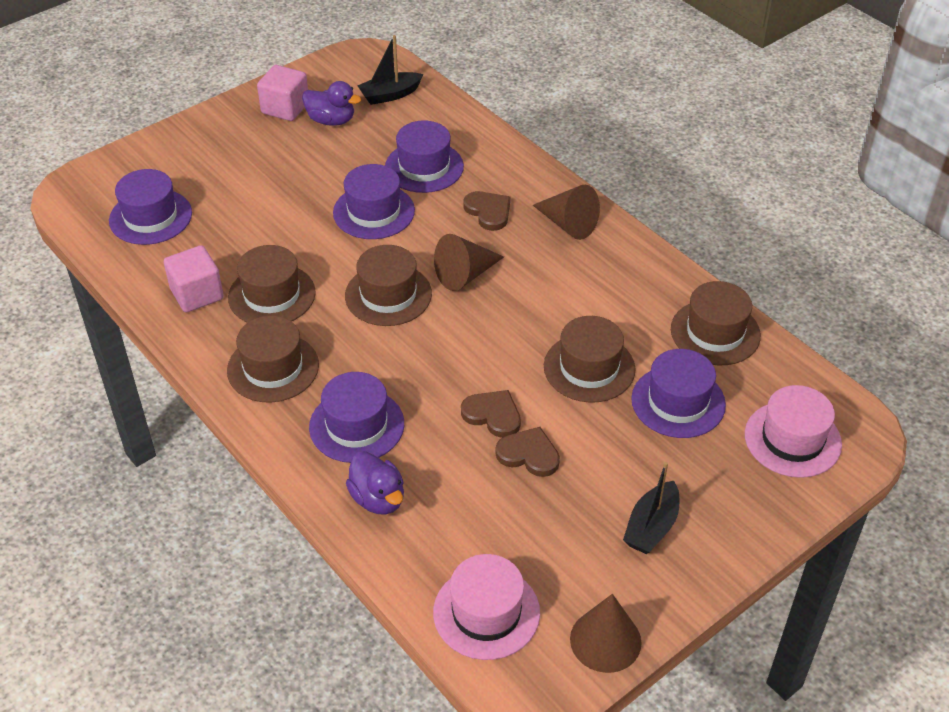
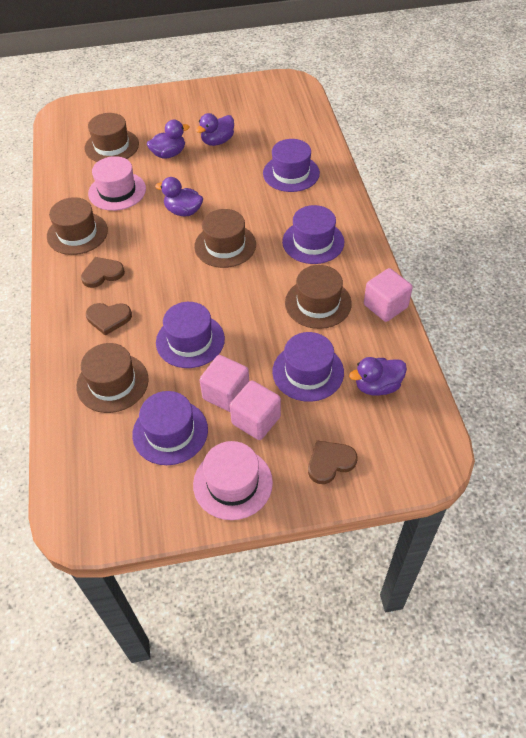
black boat: 2 -> 0
brown cone: 3 -> 0
pink cube: 2 -> 3
purple duck: 2 -> 4

